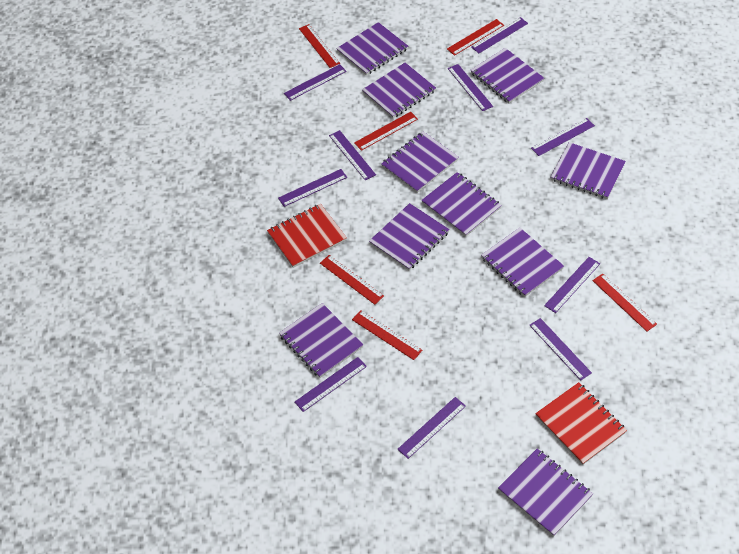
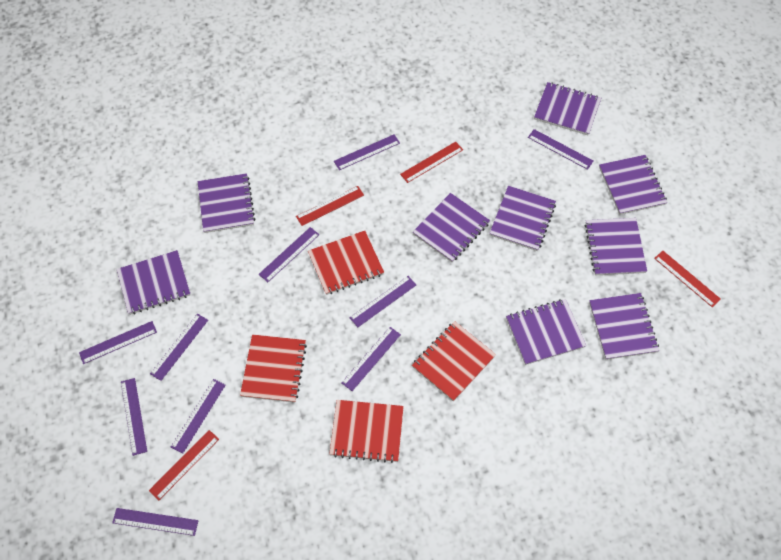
purple notebook: 10 -> 9
red notebook: 2 -> 4
red ruler: 6 -> 4

